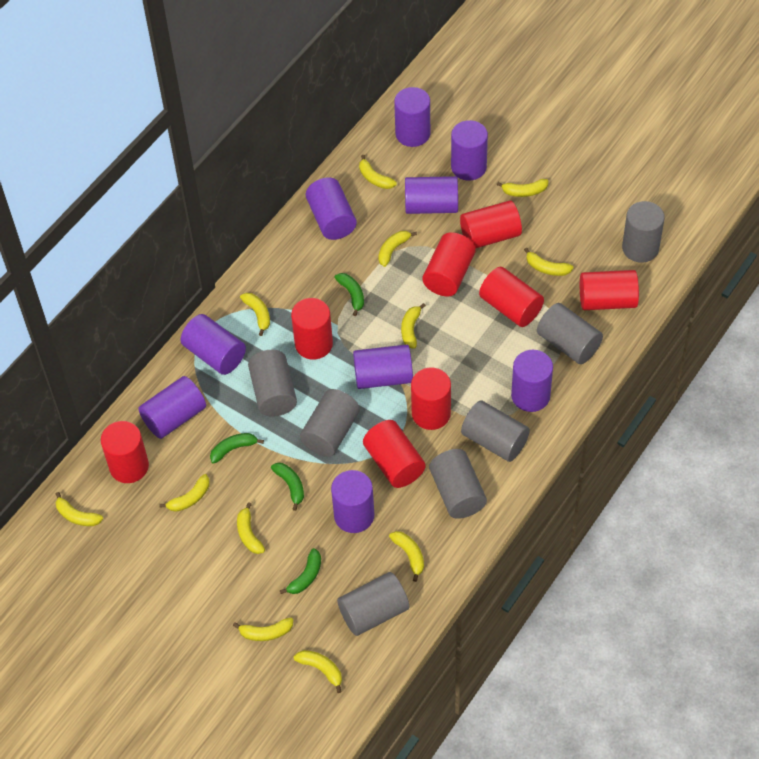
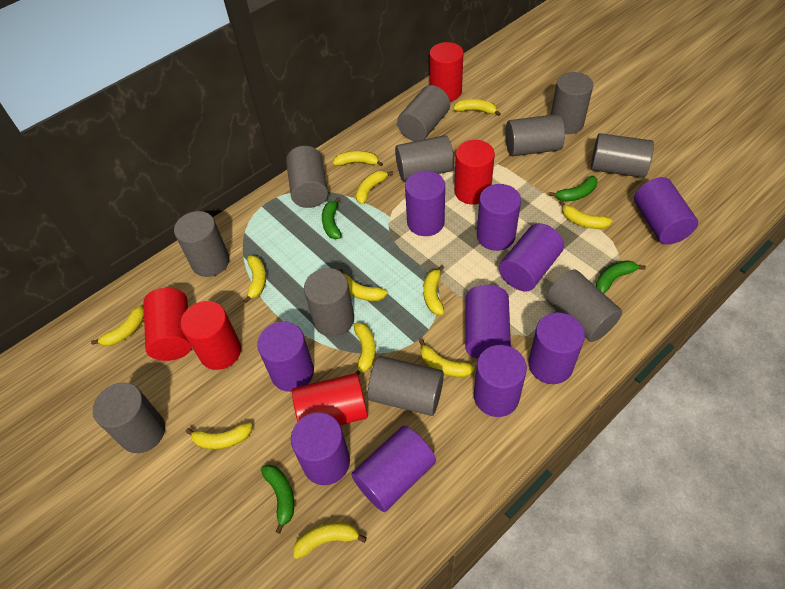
grey cylinder: 7 -> 11
purple cylinder: 9 -> 10
red cylinder: 8 -> 5

